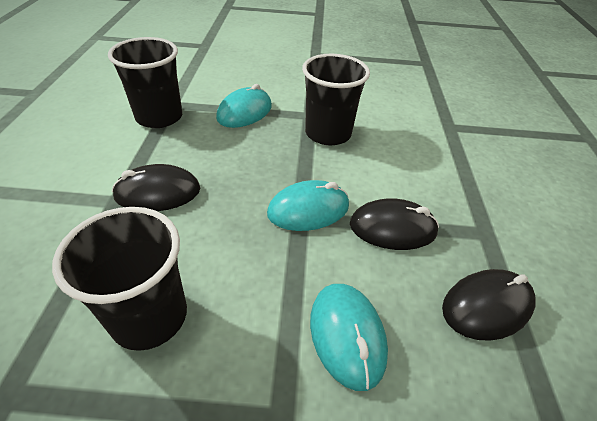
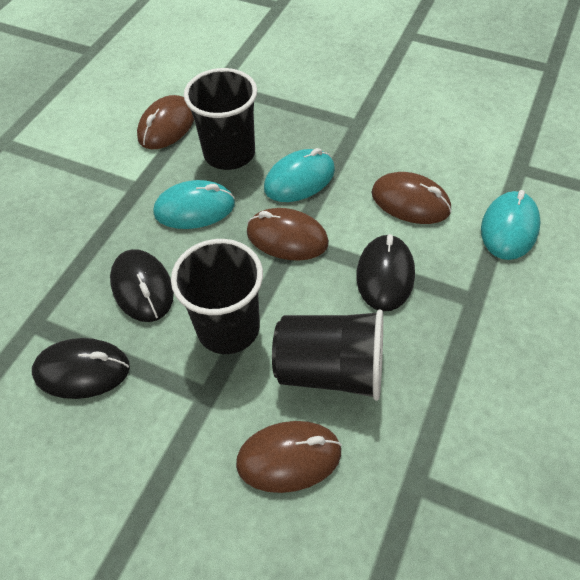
brown mouse: 0 -> 4

